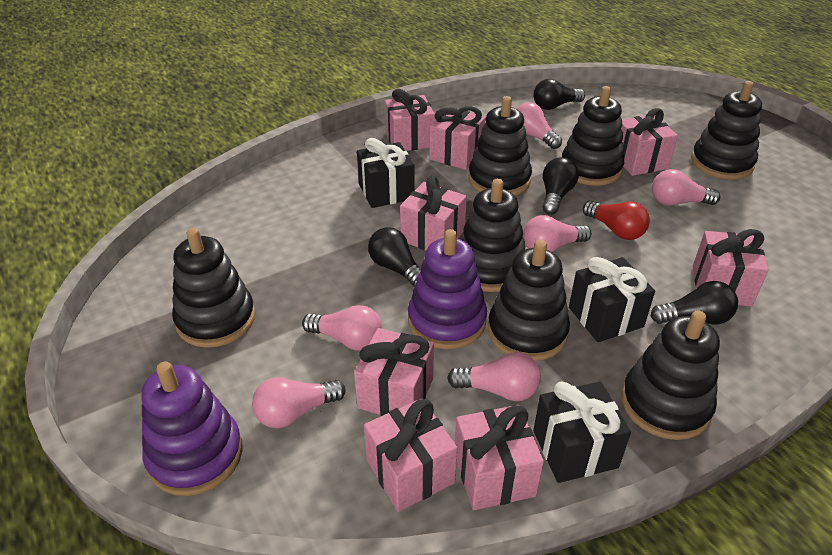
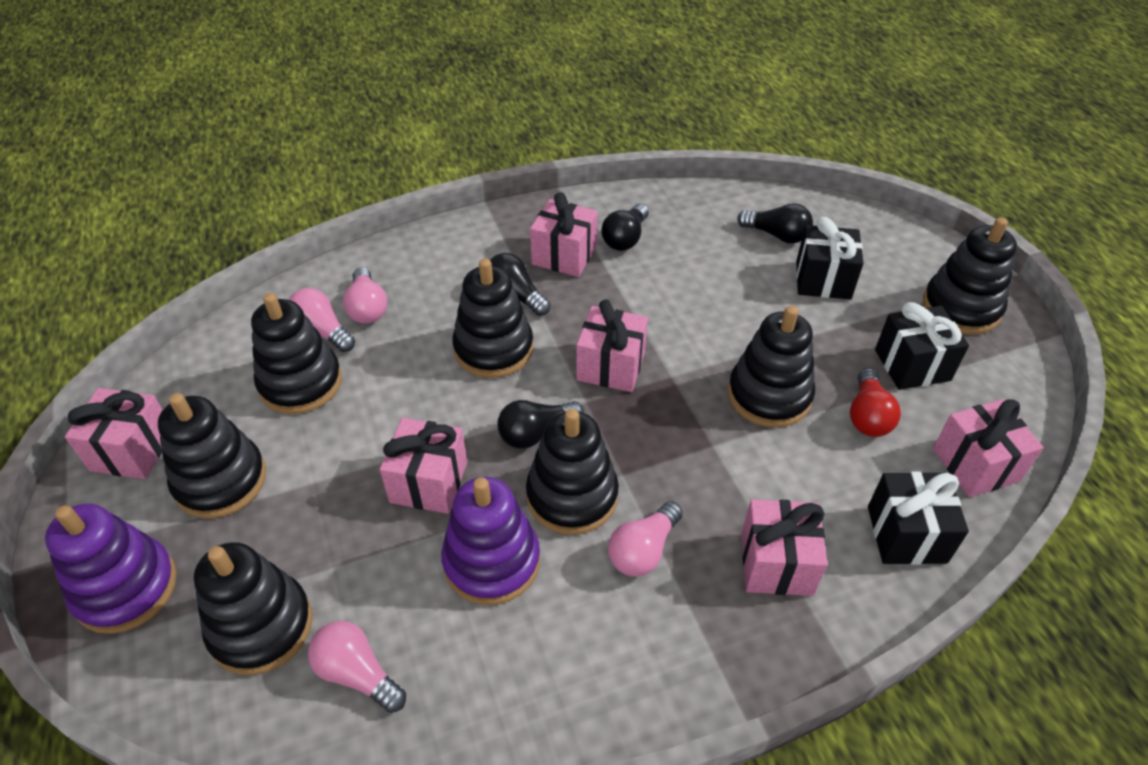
pink gift: 8 -> 6
pink light bulb: 6 -> 4

